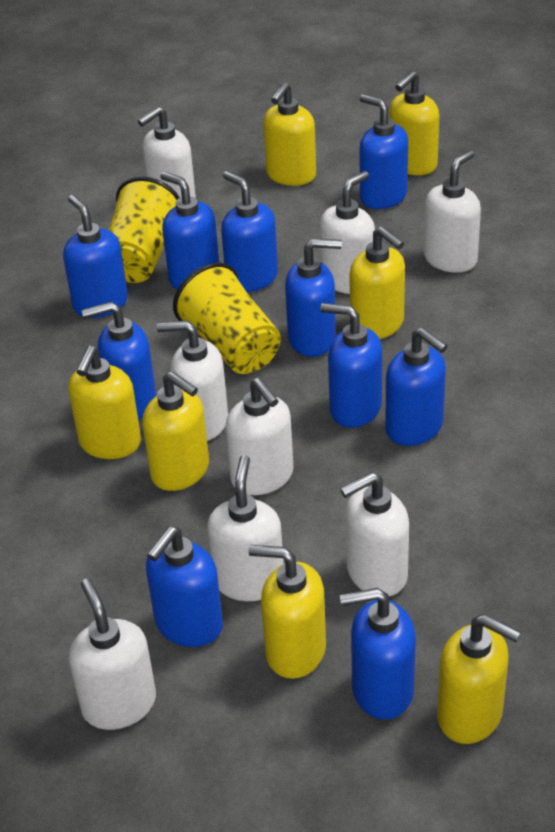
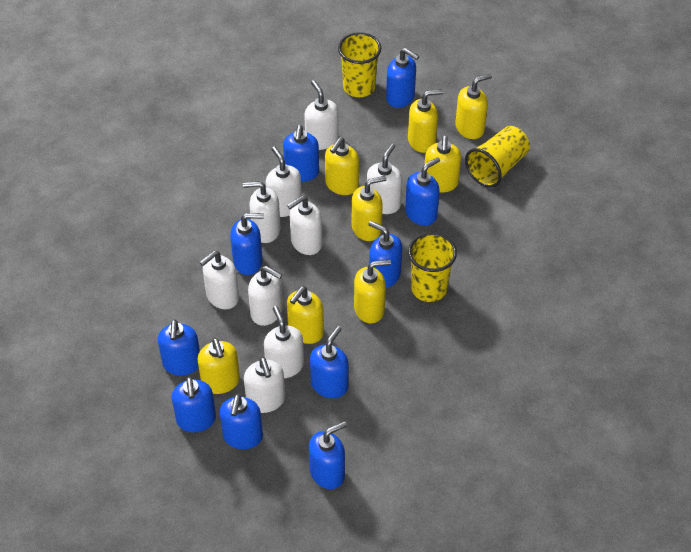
white soap dispenser: 8 -> 9
yellow cup: 2 -> 3
yellow soap dispenser: 7 -> 8

